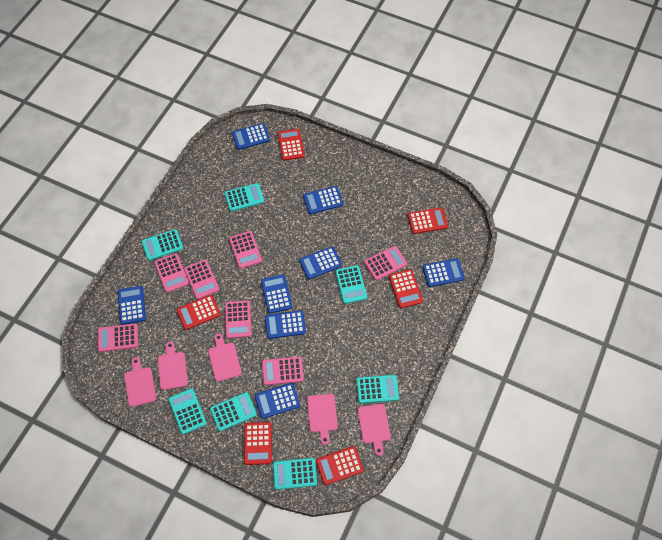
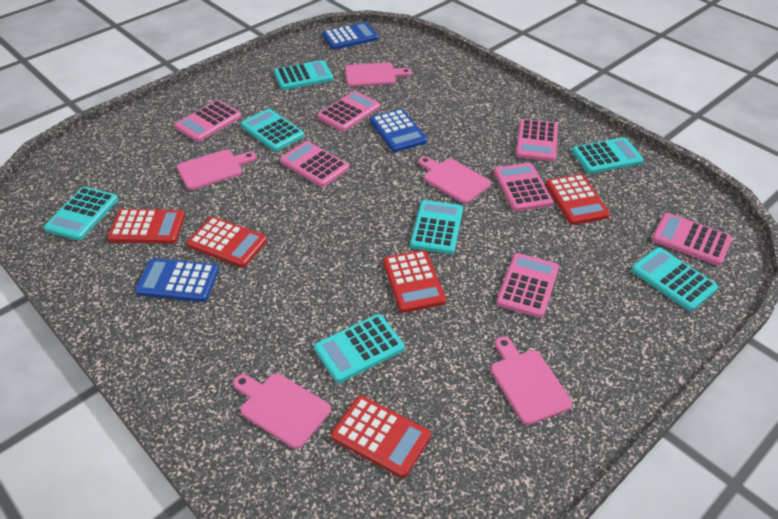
blue calculator: 8 -> 3
red calculator: 6 -> 5

